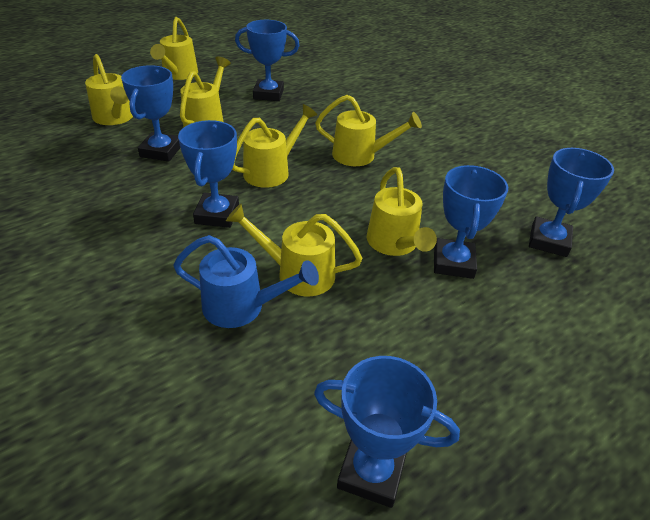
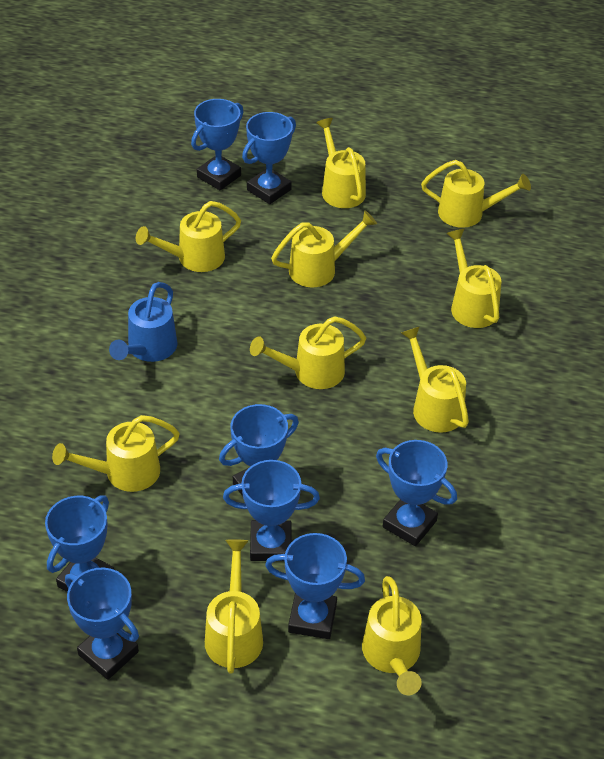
blue trophy: 6 -> 8
yellow watering can: 7 -> 10

